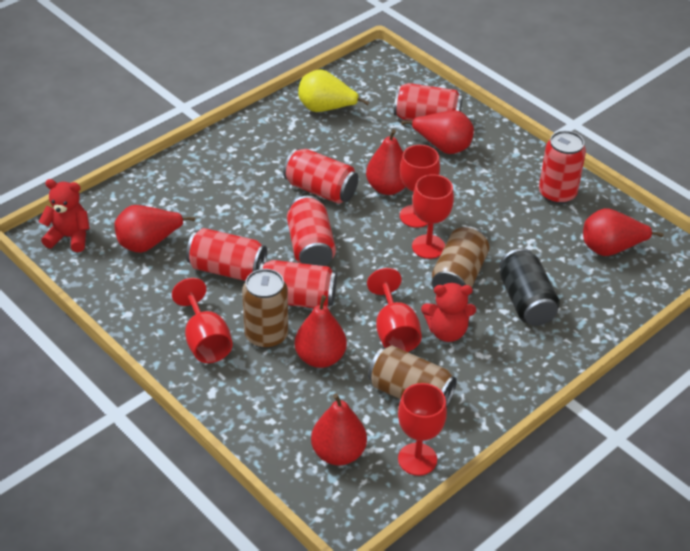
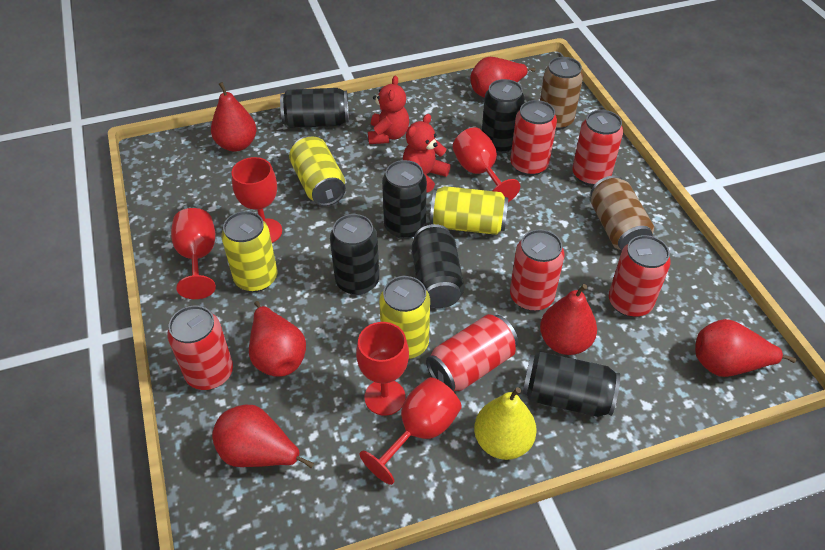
black can: 1 -> 6
brown can: 3 -> 2
yellow can: 0 -> 4

